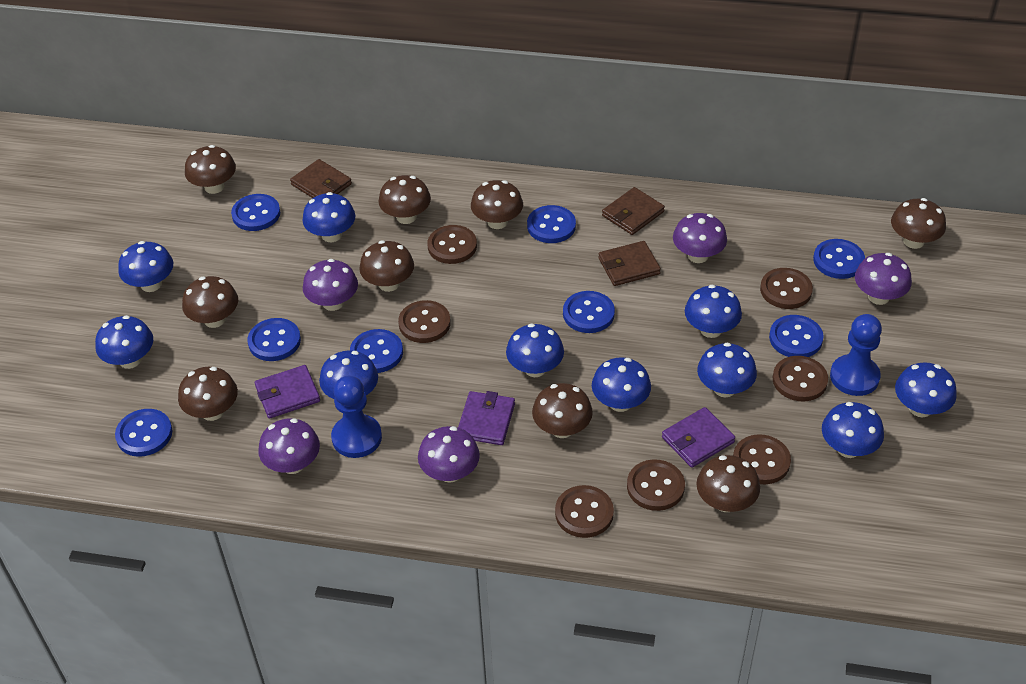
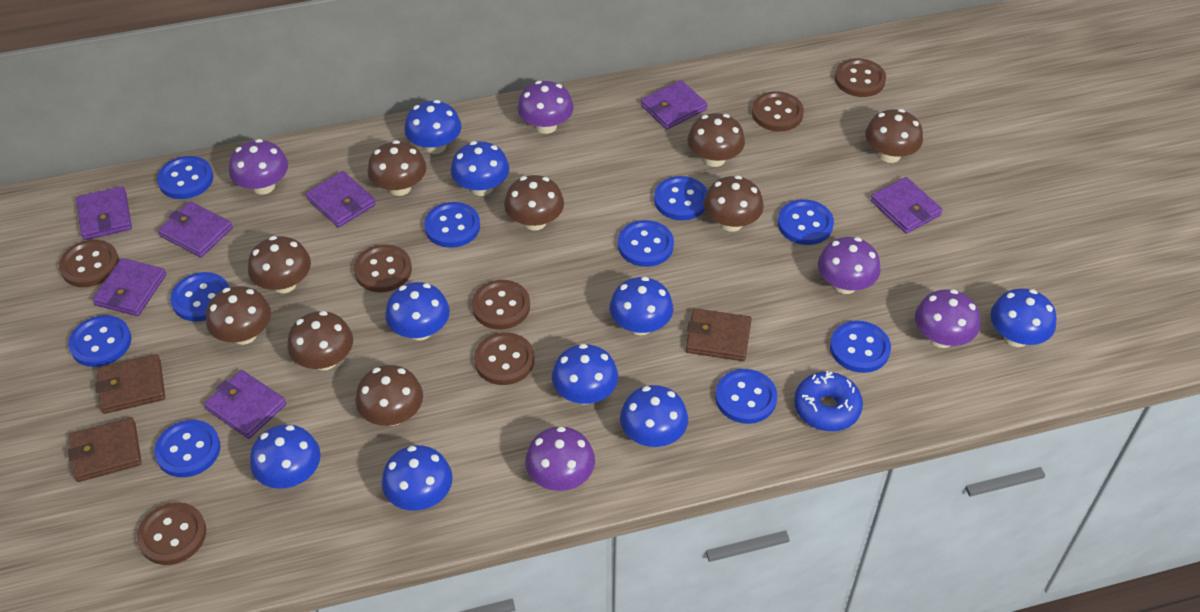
blue button: 8 -> 10
blue donut: 0 -> 1
blue mushroom: 10 -> 9
blue pawn: 2 -> 0
purple wallet: 3 -> 7

